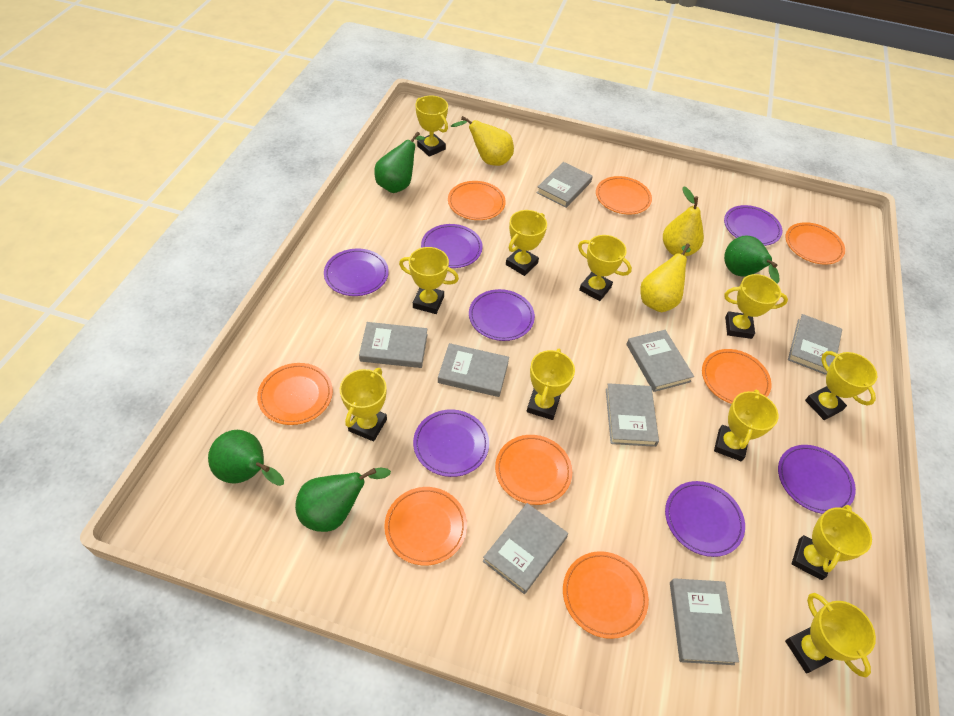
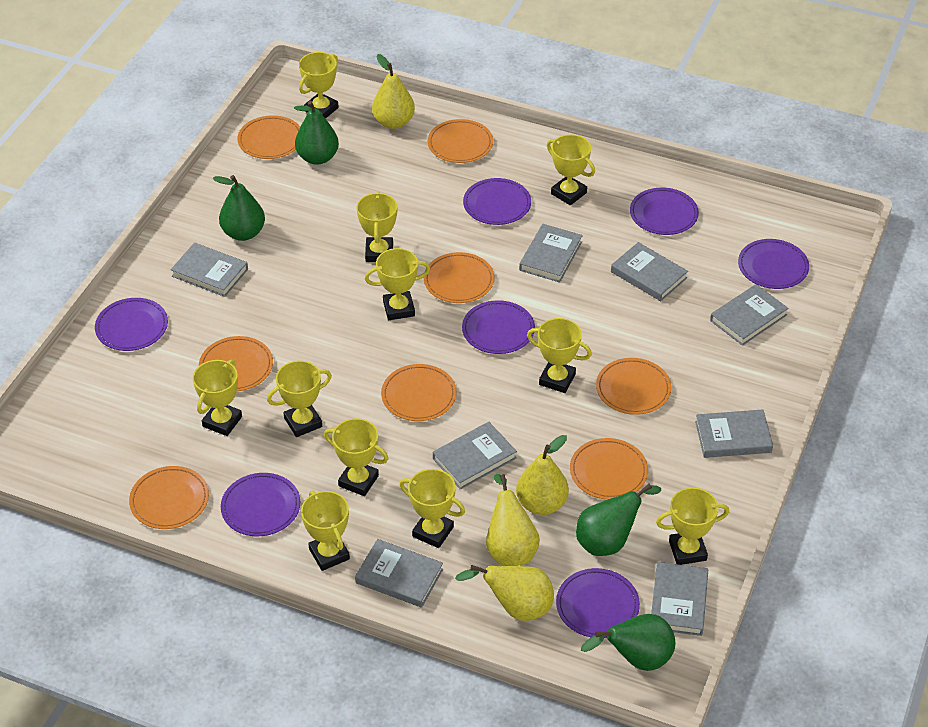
yellow pear: 3 -> 4

